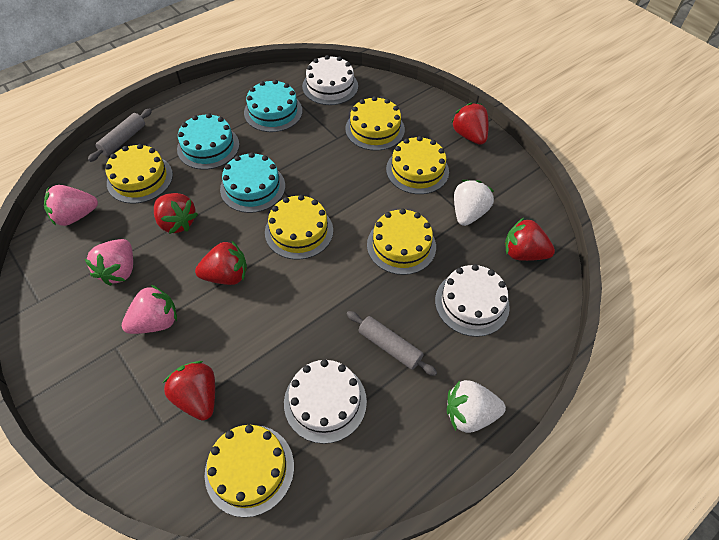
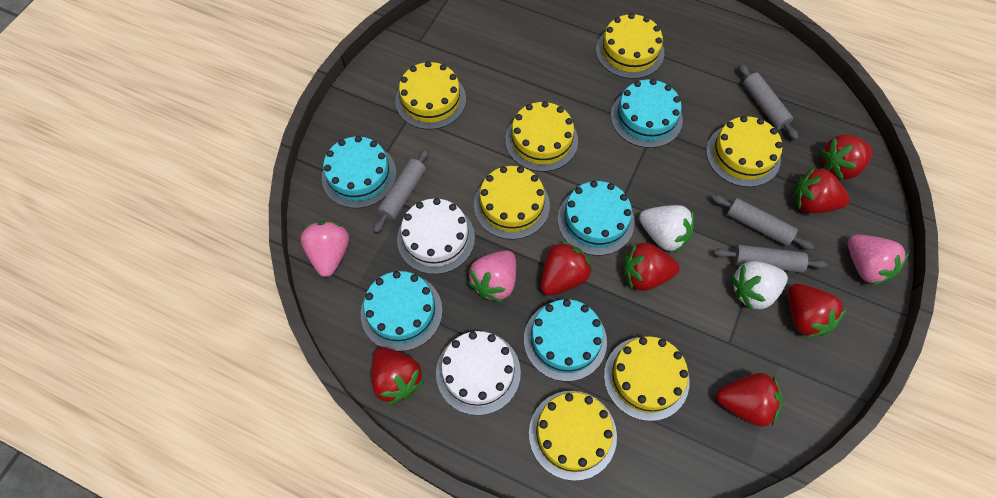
grey rolling pin: 2 -> 4
red strawberry: 5 -> 7
turquoise cake: 3 -> 5
white cake: 3 -> 2
yellow cake: 6 -> 7

